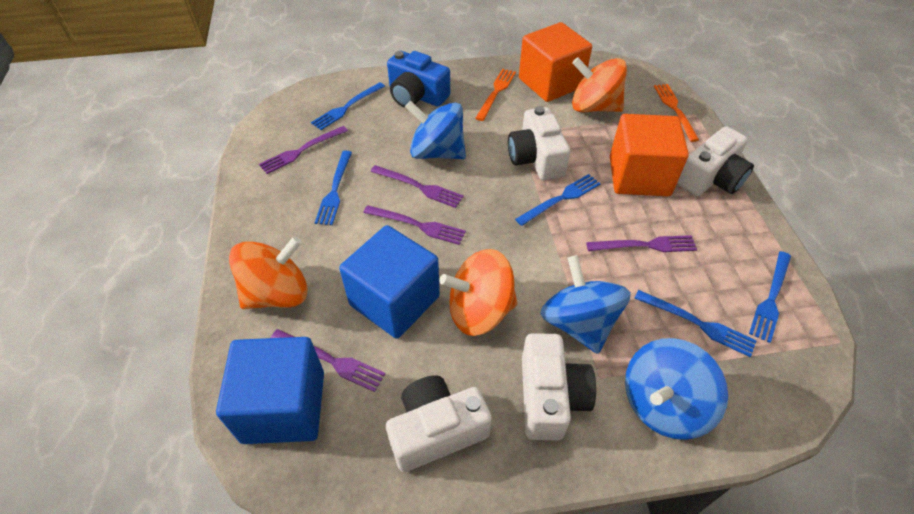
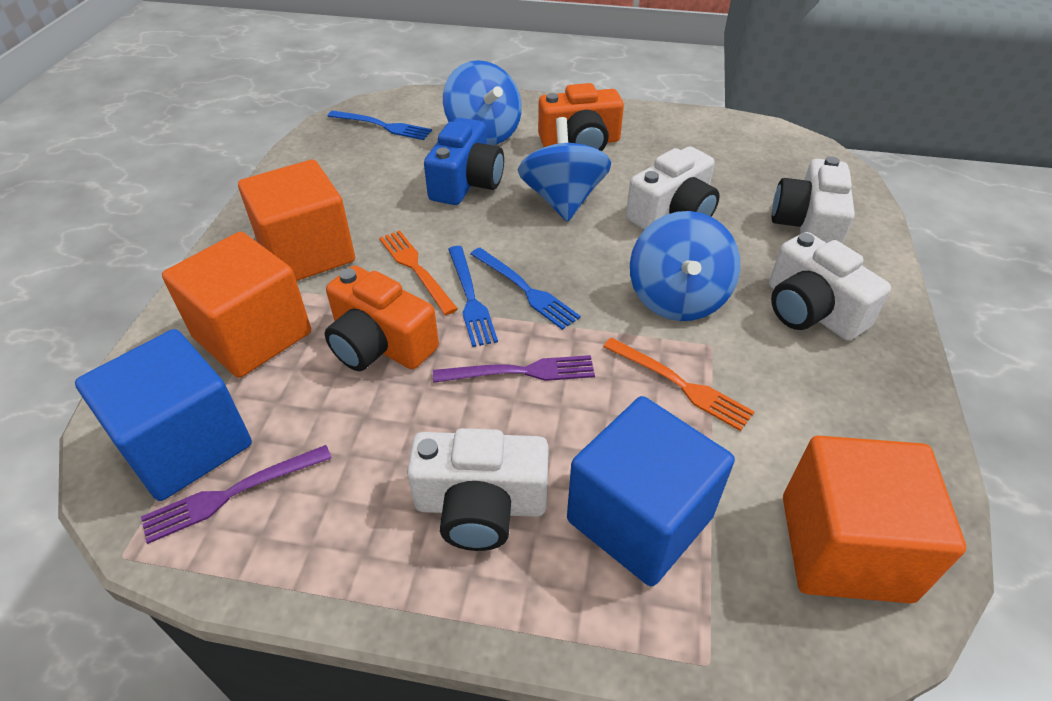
blue fork: 5 -> 3
orange camera: 0 -> 2
orange cube: 2 -> 3
orange spinning top: 3 -> 0
purple fork: 5 -> 2

